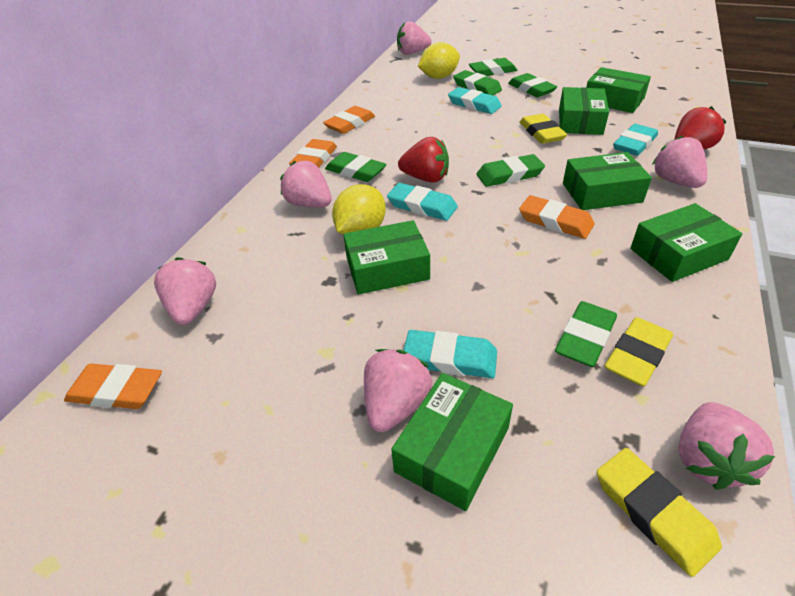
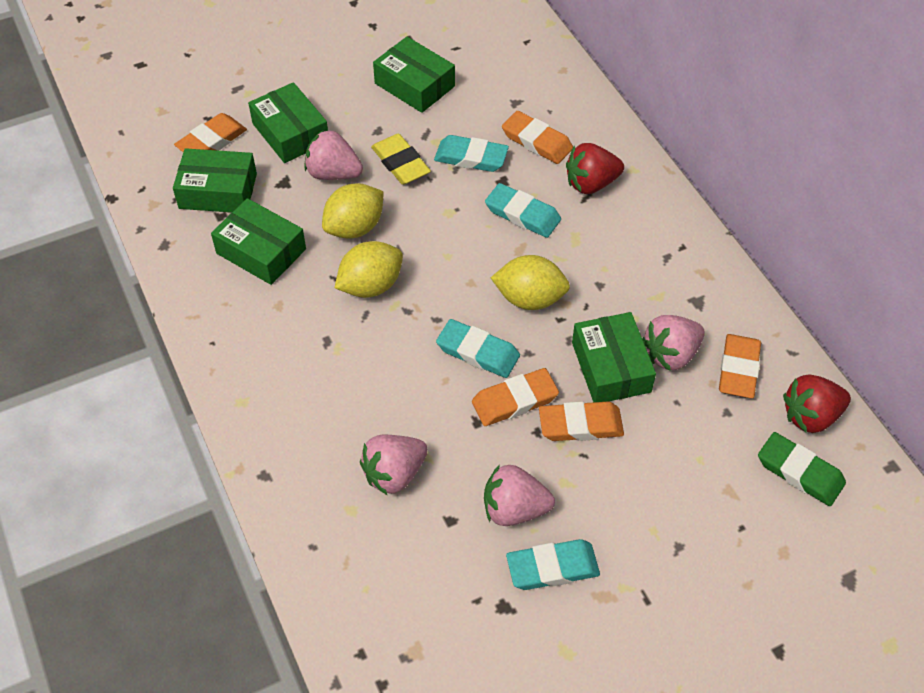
green box: 6 -> 5
green eraser: 6 -> 1
orange eraser: 4 -> 5
pink strawberry: 6 -> 4
yellow eraser: 3 -> 1
yellow lemon: 2 -> 3

